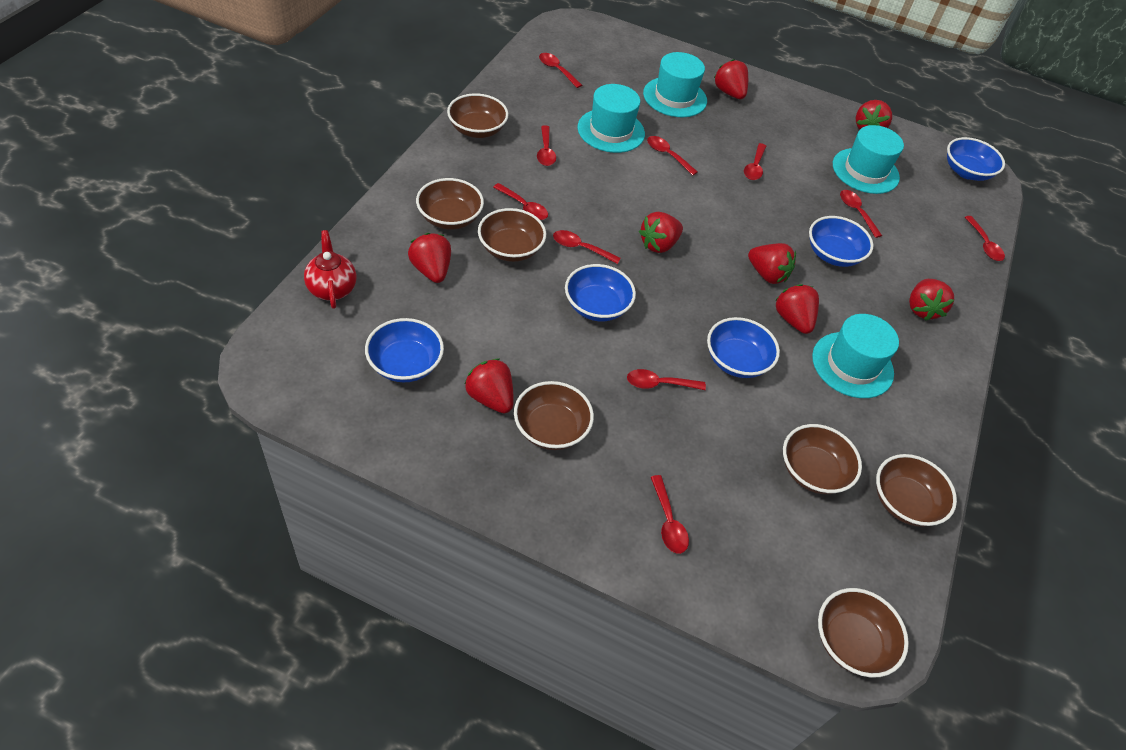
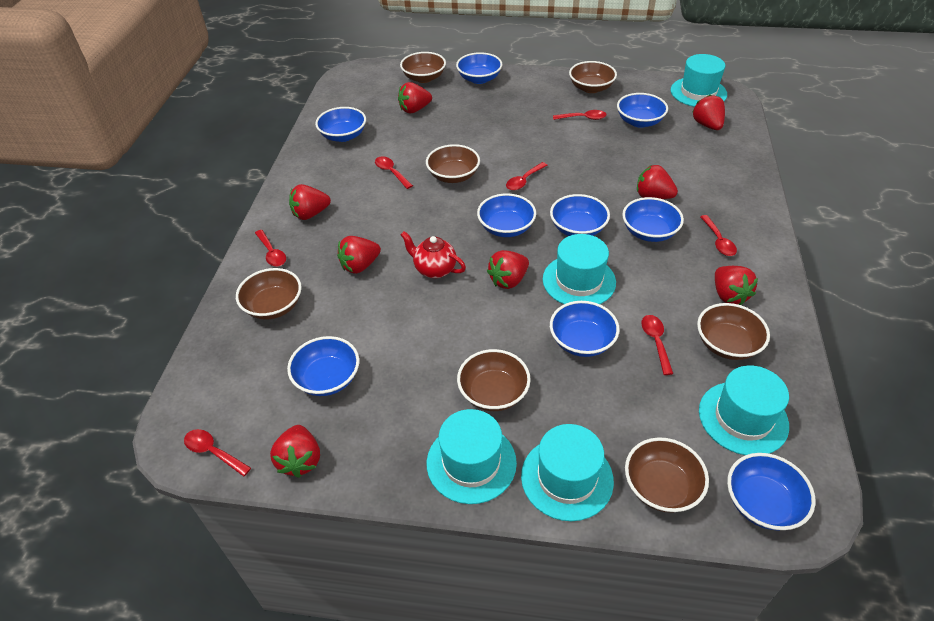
blue bowl: 5 -> 9
red spoon: 10 -> 7
turquoise hat: 4 -> 5

